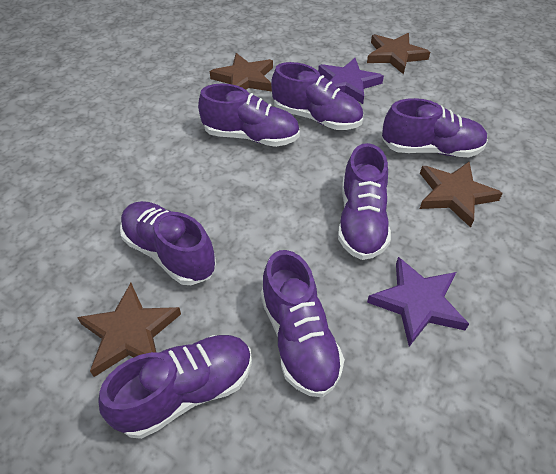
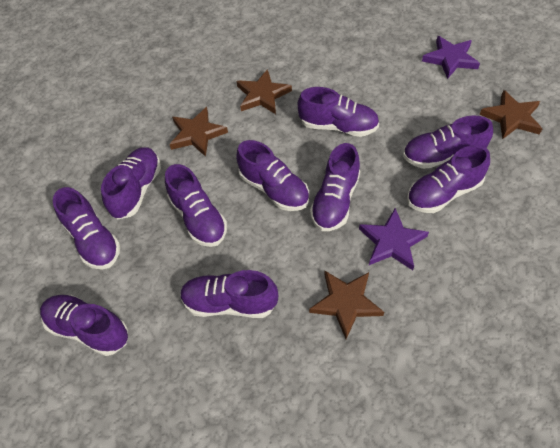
purple shoe: 7 -> 10

